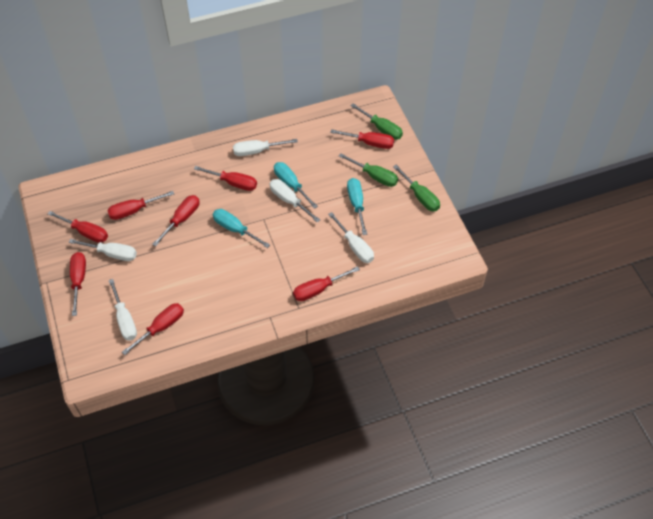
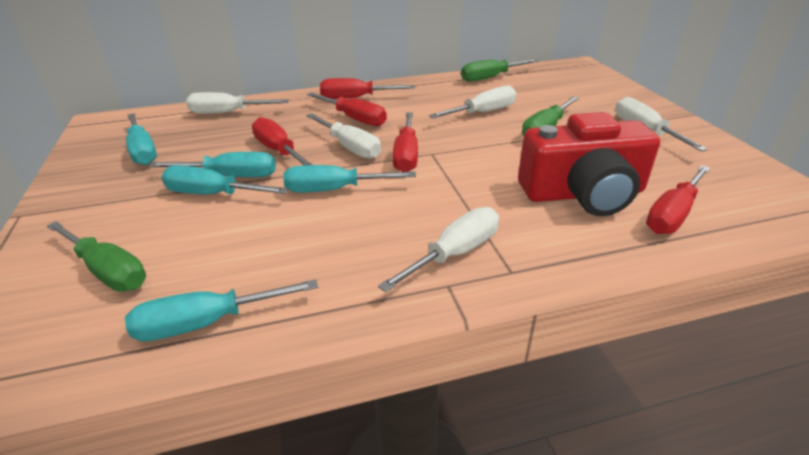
red camera: 0 -> 1
red screwdriver: 8 -> 5
turquoise screwdriver: 3 -> 5

